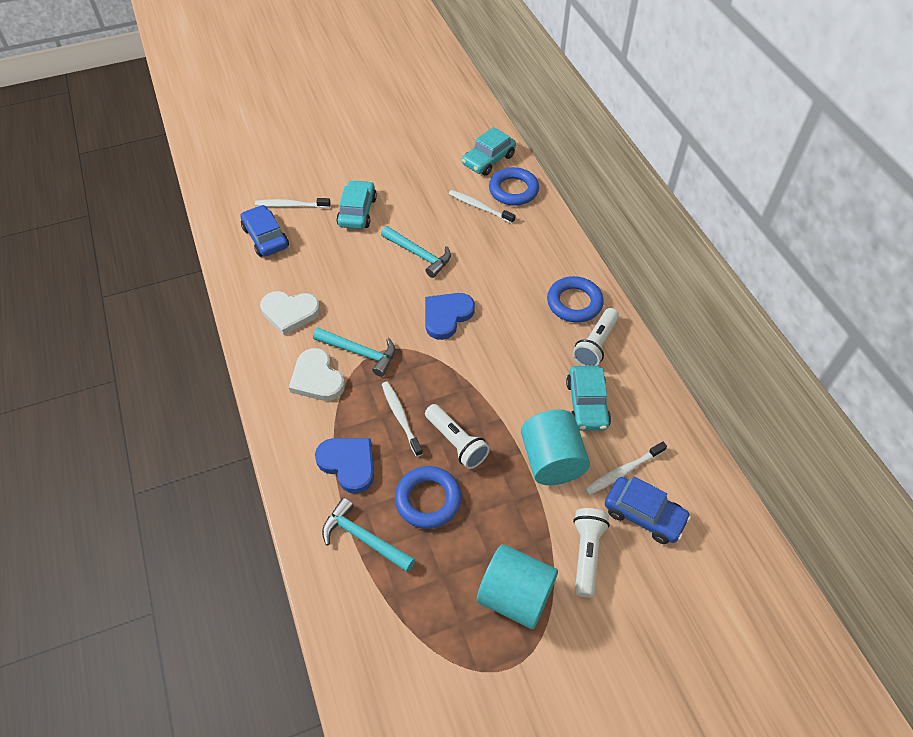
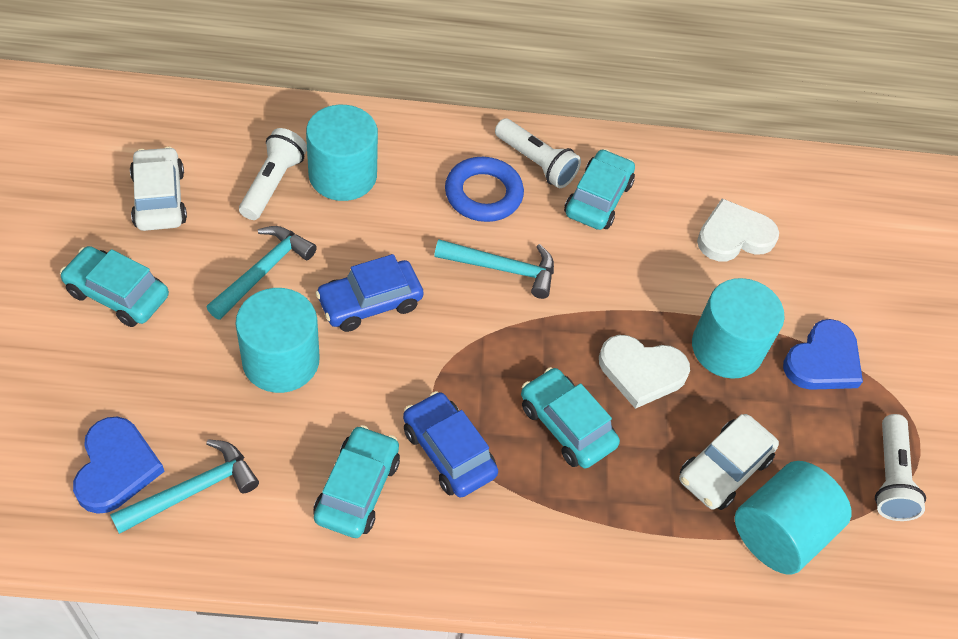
blue ring: 3 -> 1
turquoise car: 3 -> 4
turquoise cylinder: 2 -> 4
white car: 0 -> 2
white toothbrush: 4 -> 0

